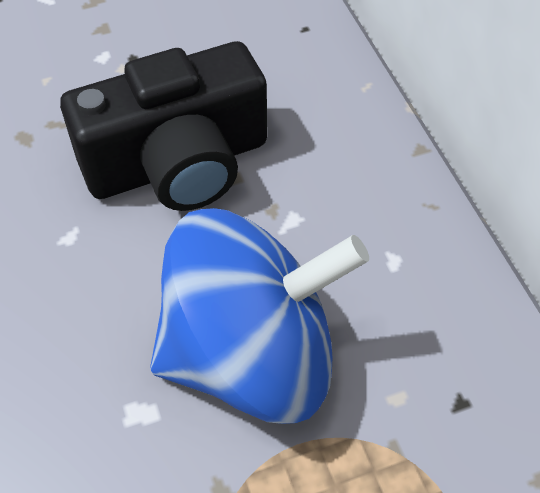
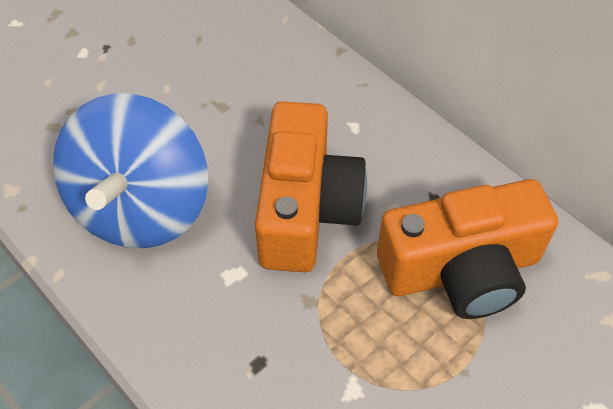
black camera: 1 -> 0
orange camera: 0 -> 2

